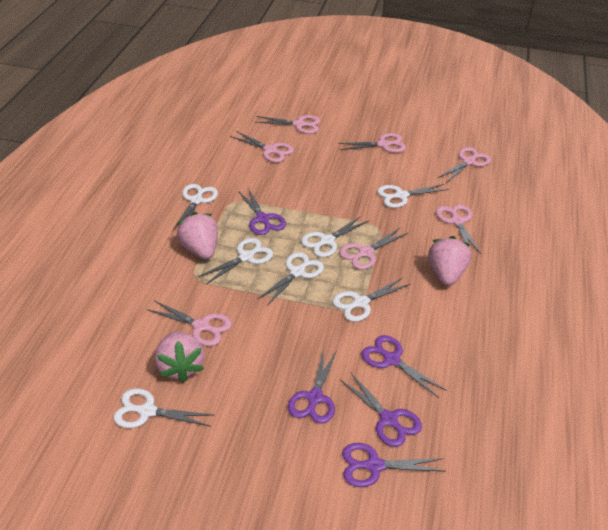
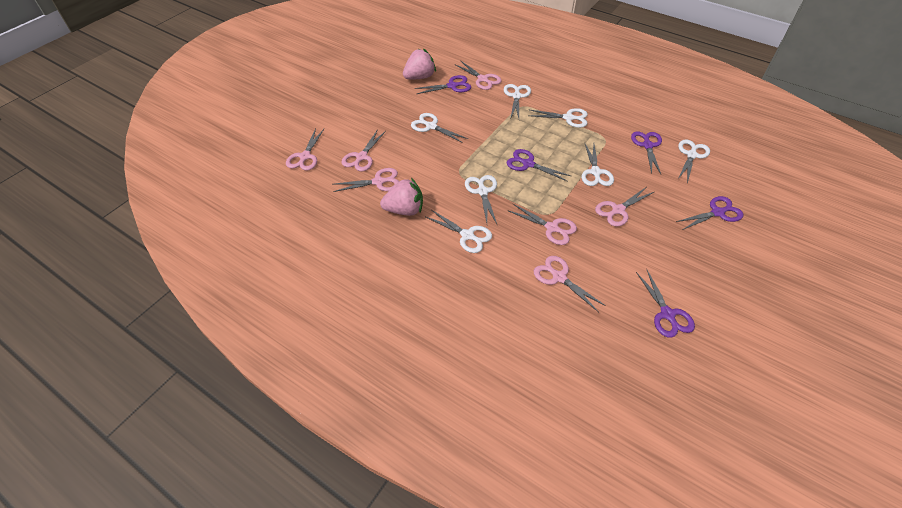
pink strawberry: 3 -> 2

